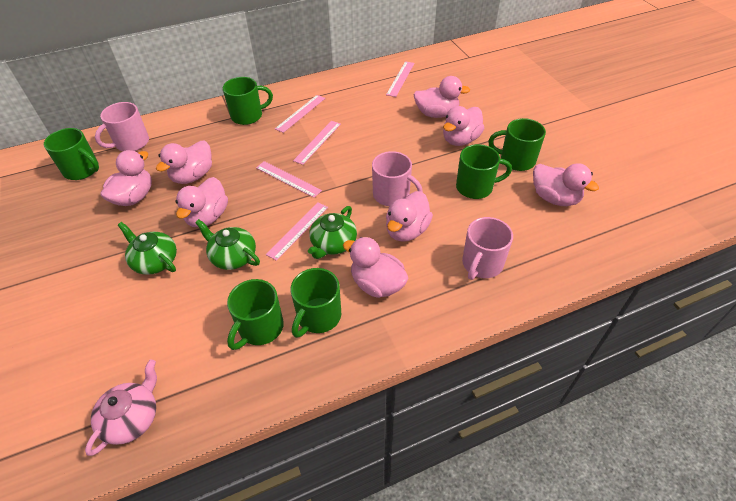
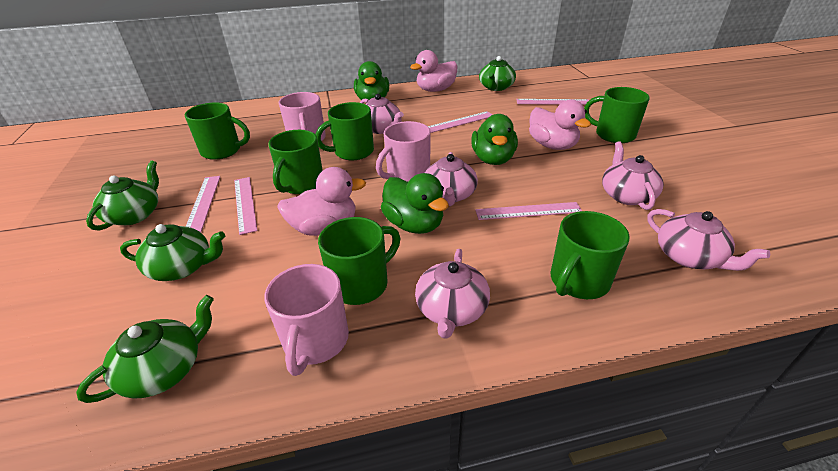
green duck: 0 -> 3
green teapot: 3 -> 4
pink duck: 8 -> 3
pink teapot: 1 -> 5

